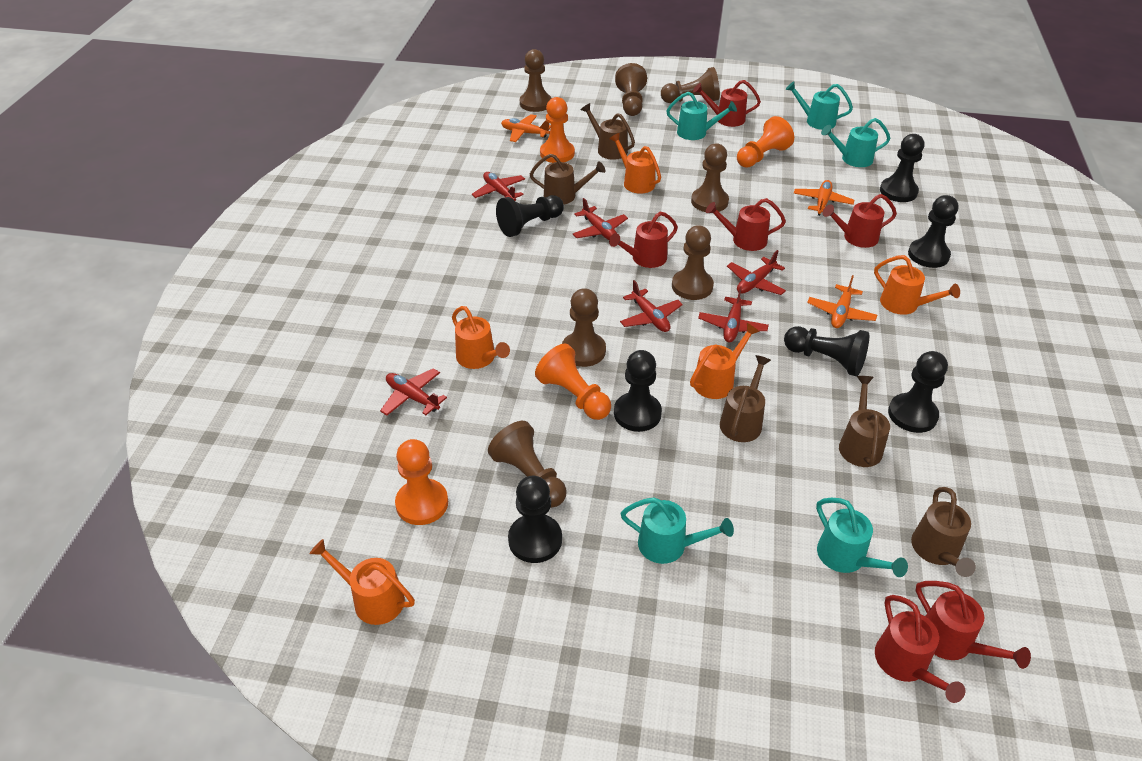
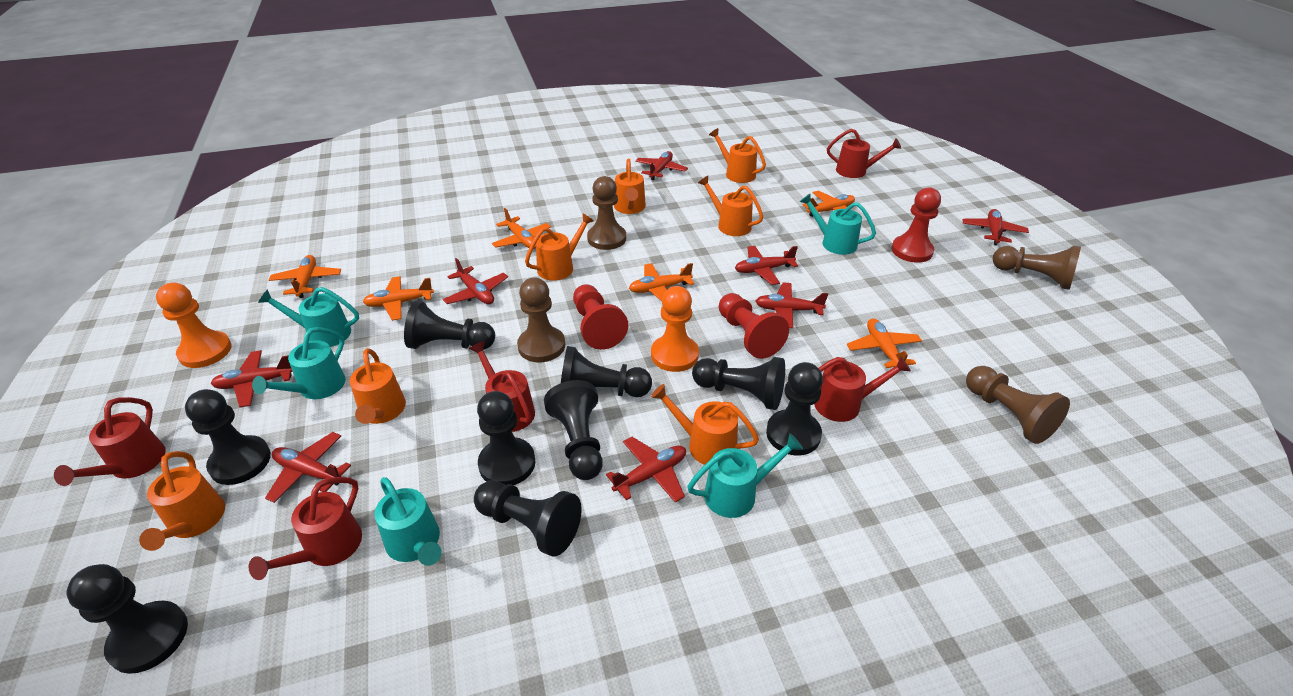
black pawn: 7 -> 9
brown pawn: 7 -> 4
brown watering can: 5 -> 0
orange pawn: 4 -> 2
orange plane: 3 -> 6
orange watering can: 5 -> 7
red pawn: 0 -> 3
red plane: 6 -> 8
red watering can: 6 -> 5

